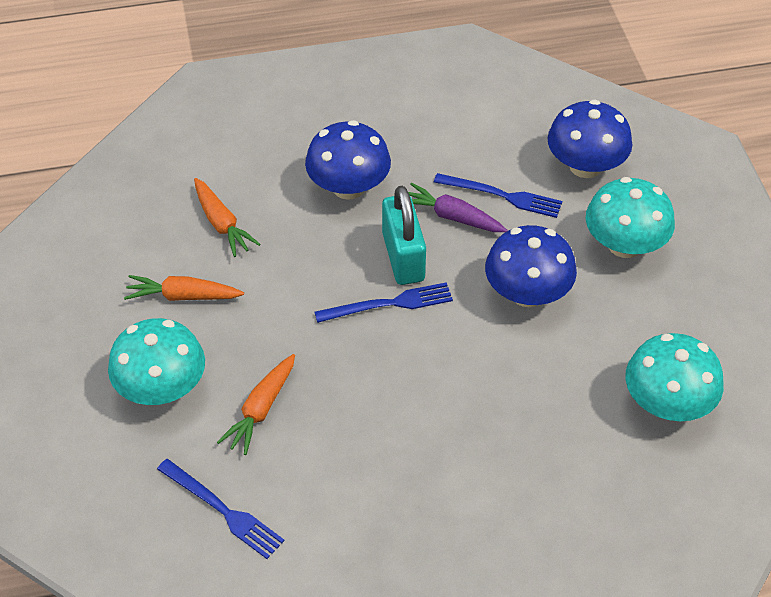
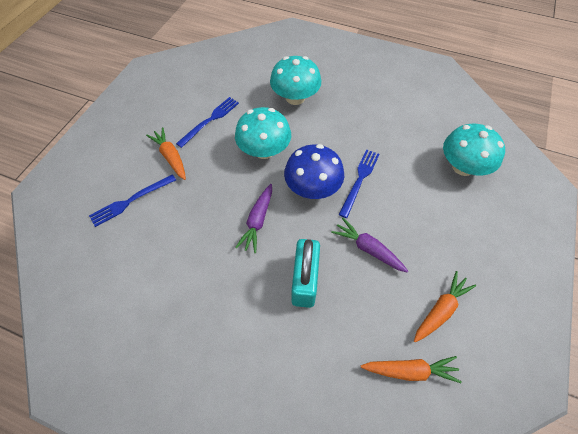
blue mushroom: 3 -> 1
purple carrot: 1 -> 2

